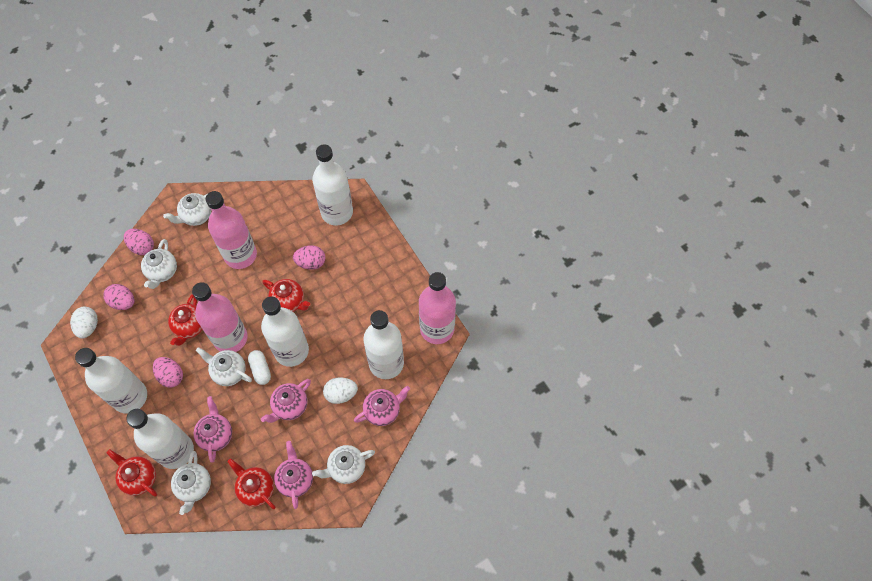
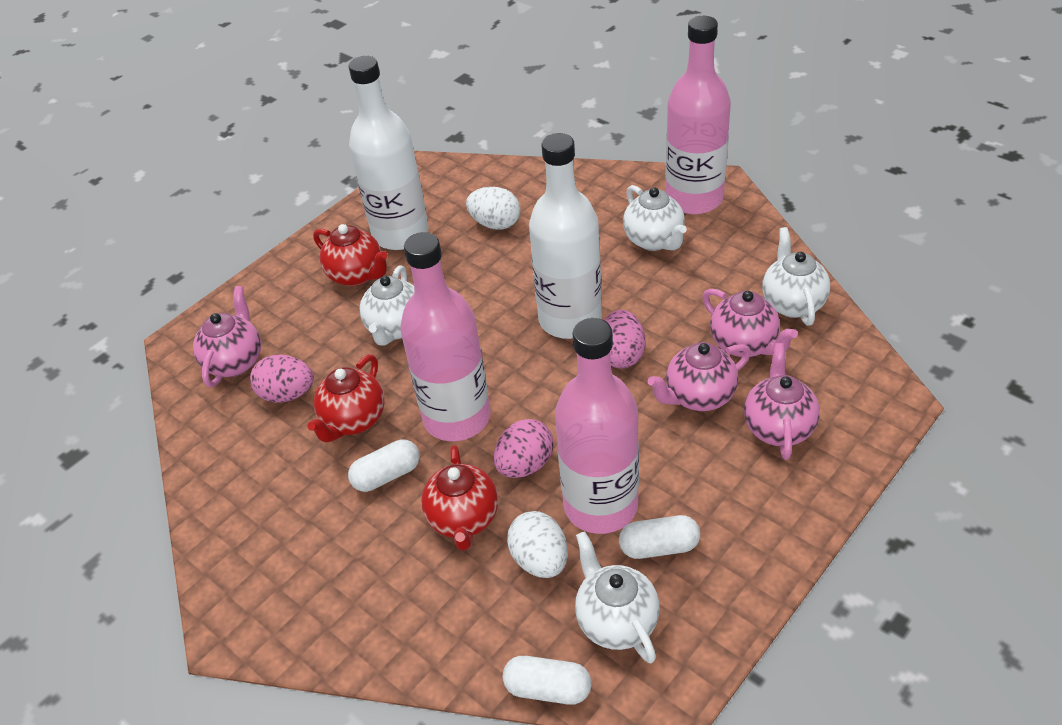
pink egg: 4 -> 3
red teapot: 4 -> 3
white bottle: 5 -> 2
white capsule: 1 -> 3
white teapot: 5 -> 4

